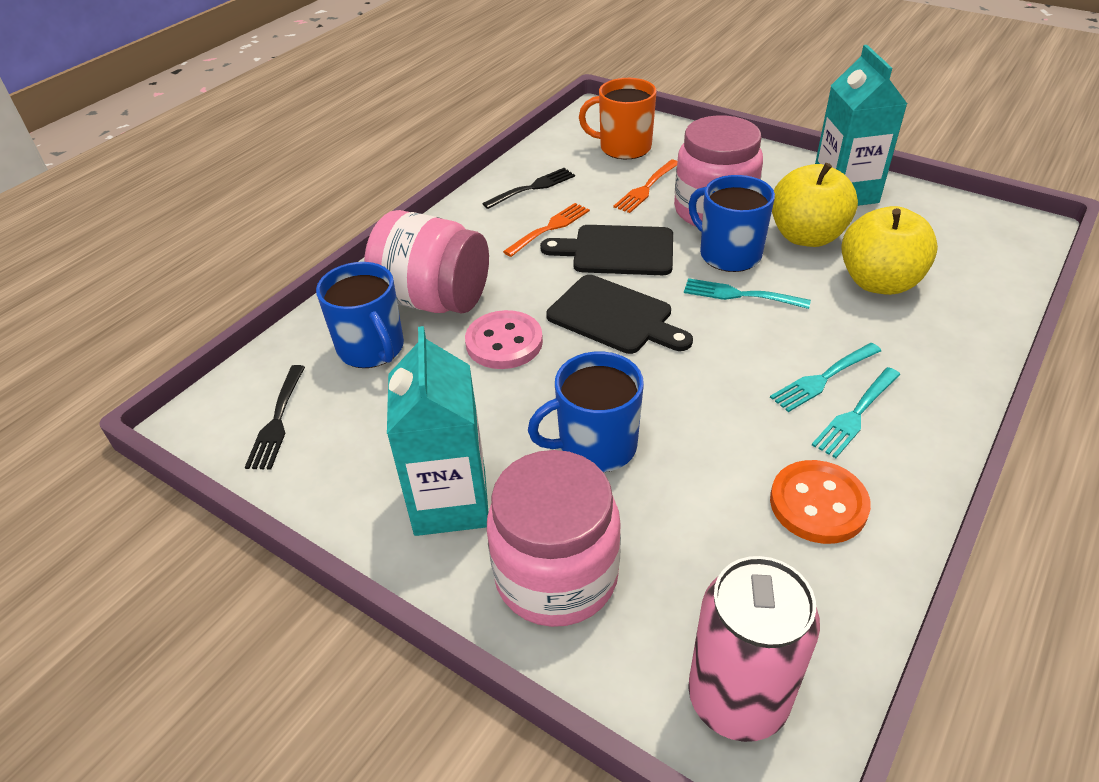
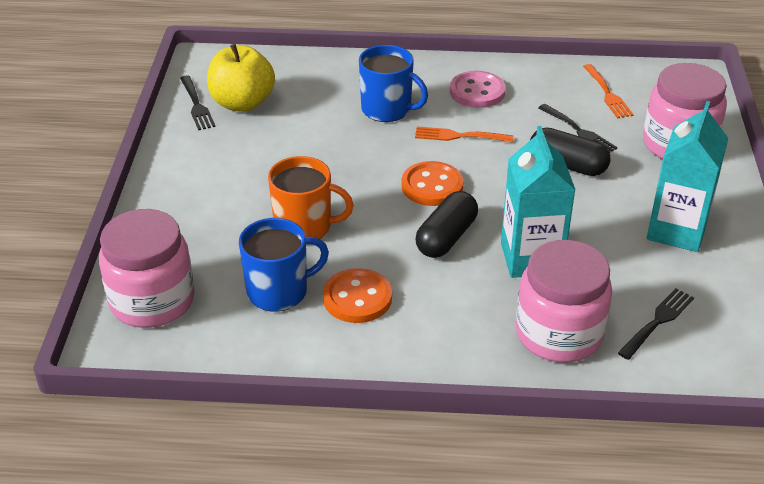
black capsule: 0 -> 2
black cutting board: 2 -> 0
black fork: 2 -> 3
blue mug: 3 -> 2
orange button: 1 -> 2
pink can: 1 -> 0
turquoise fork: 3 -> 0
yellow apple: 2 -> 1

